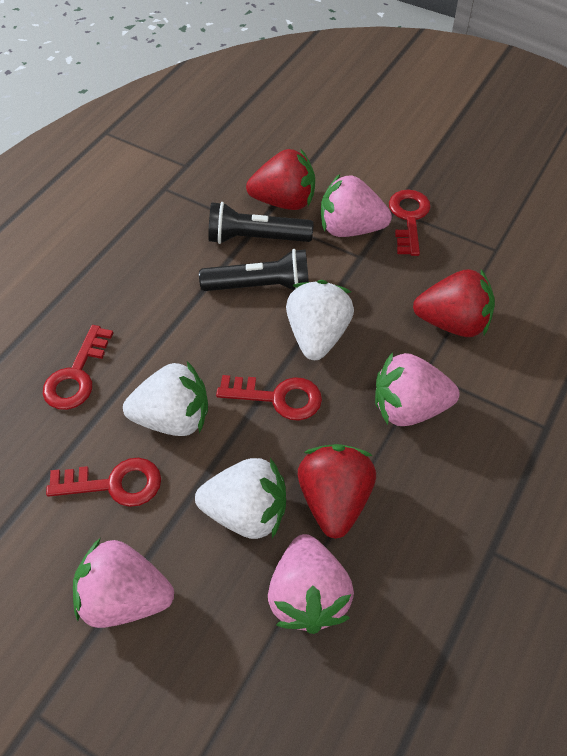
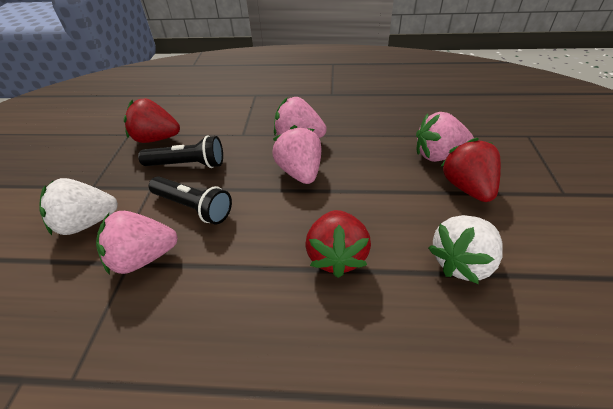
red key: 4 -> 0
white strawberry: 3 -> 2

